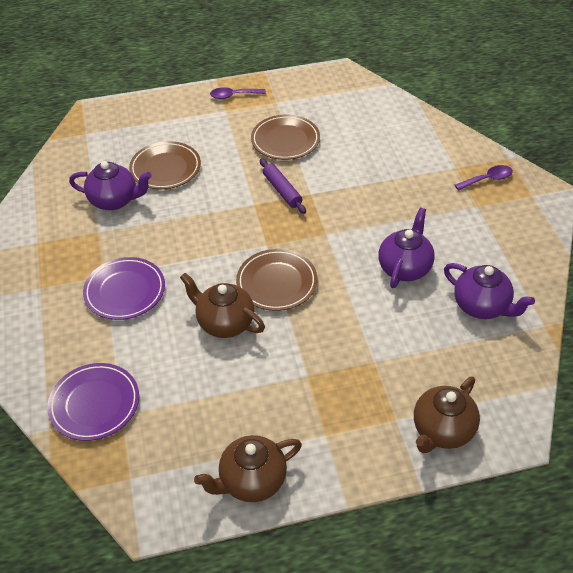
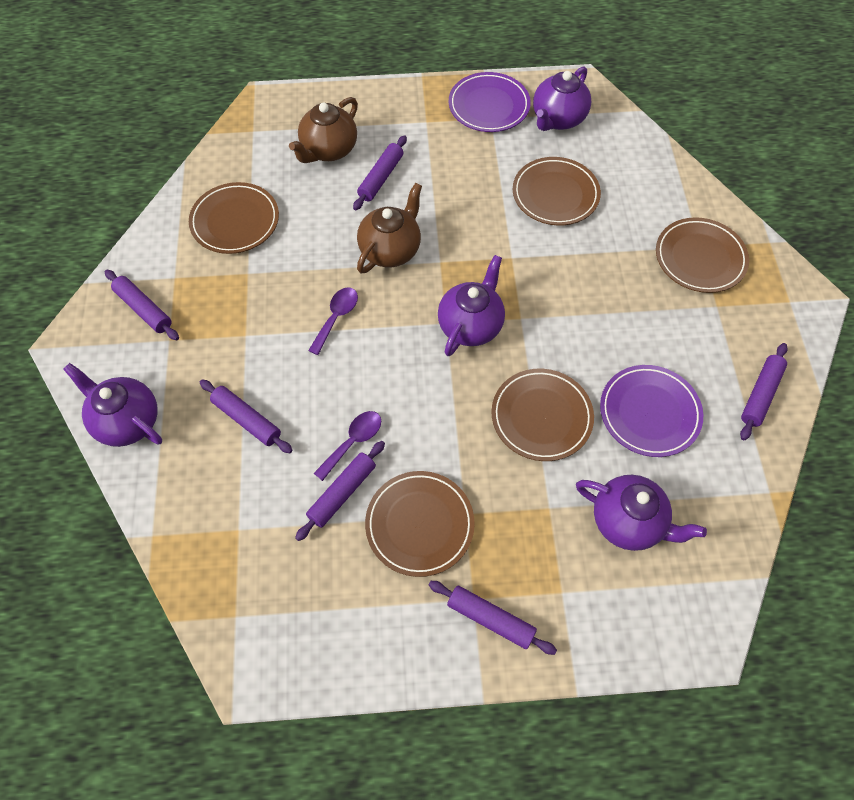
brown plate: 3 -> 5
brown teapot: 3 -> 2
purple rolling pin: 1 -> 6
purple teapot: 3 -> 4

